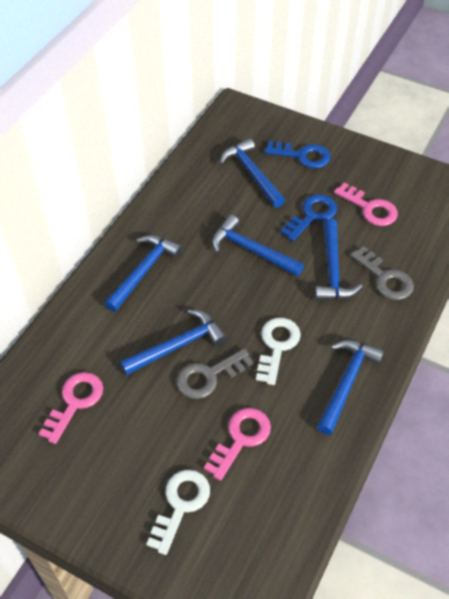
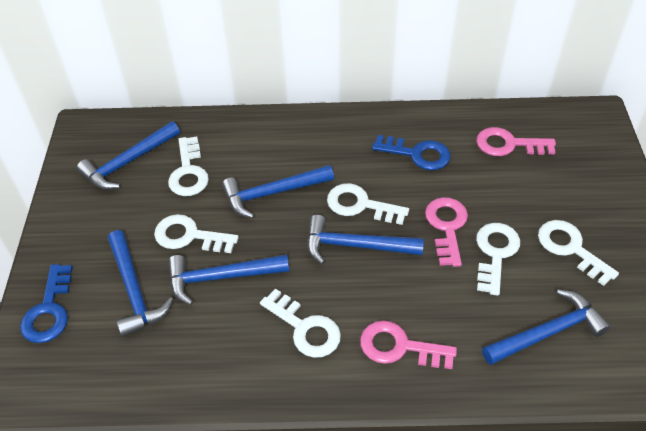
grey key: 2 -> 0
white key: 2 -> 6

